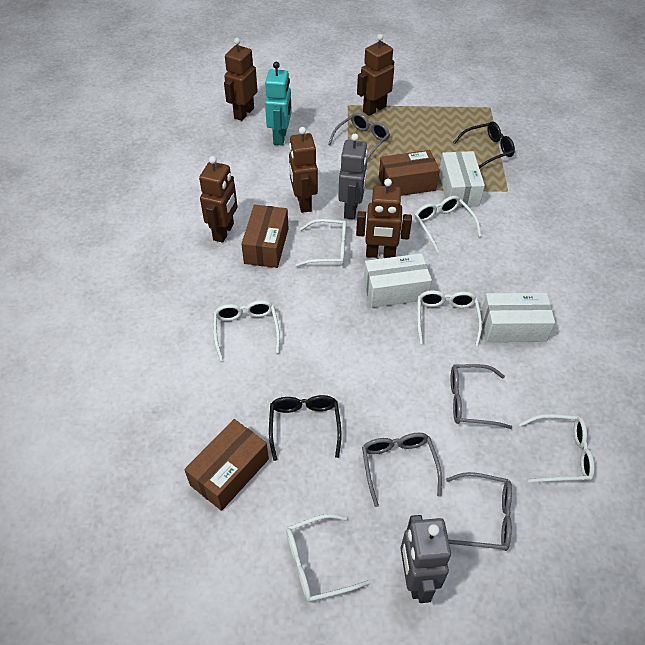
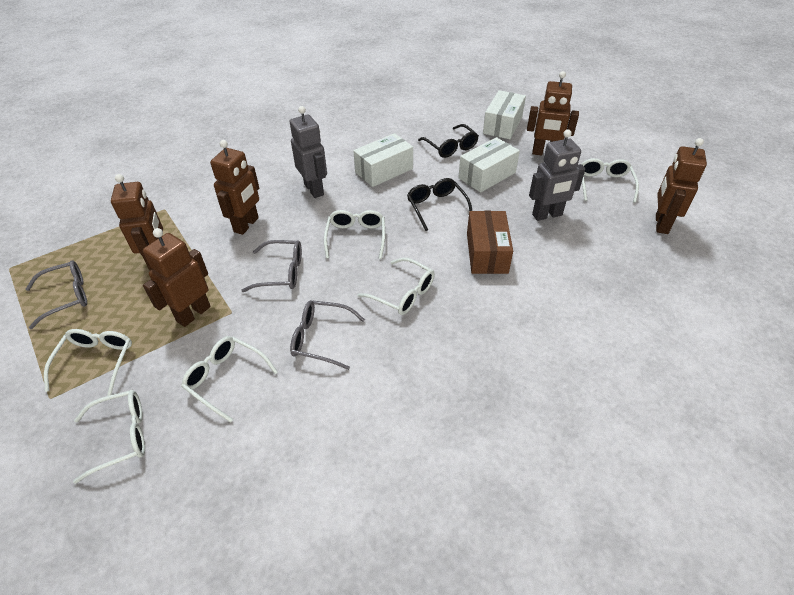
brown box: 3 -> 1
grey glasses: 4 -> 3
turquoise robot: 1 -> 0

